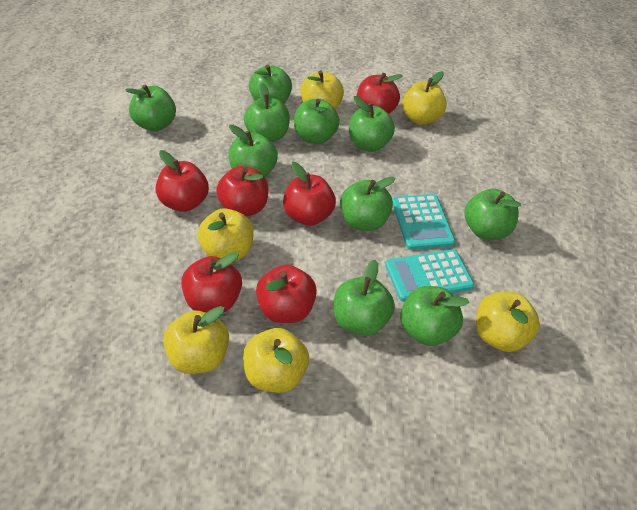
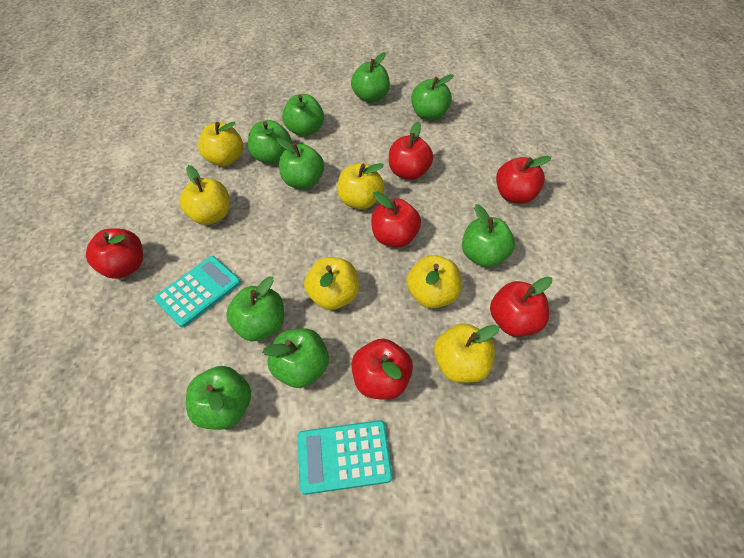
green apple: 10 -> 9

